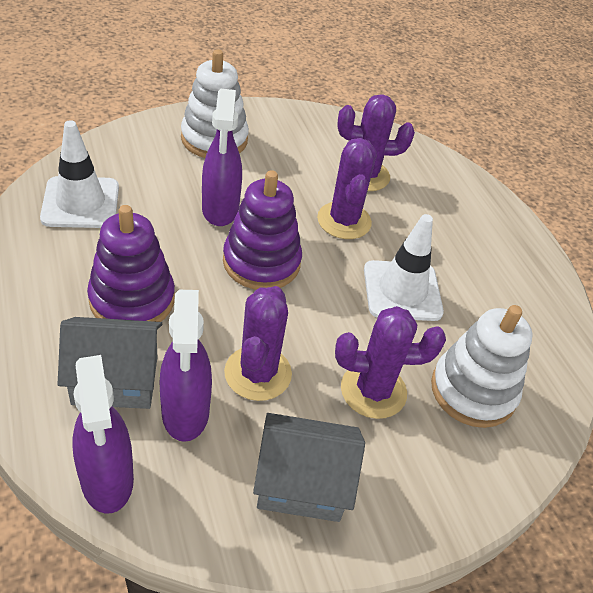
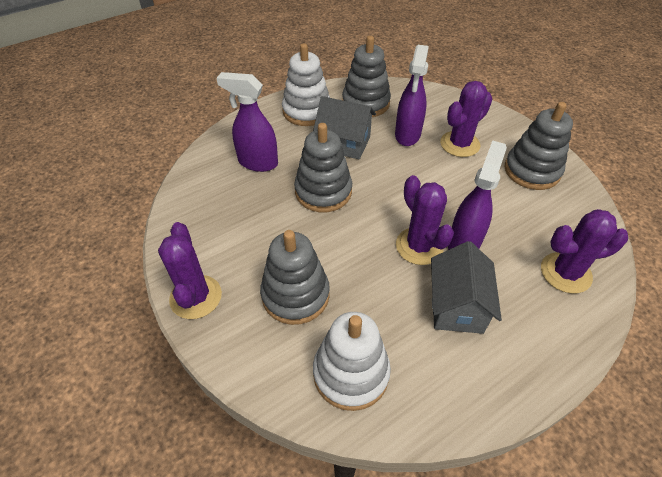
grey stacking toy: 0 -> 4
purple stacking toy: 2 -> 0
white traffic cone: 2 -> 0

